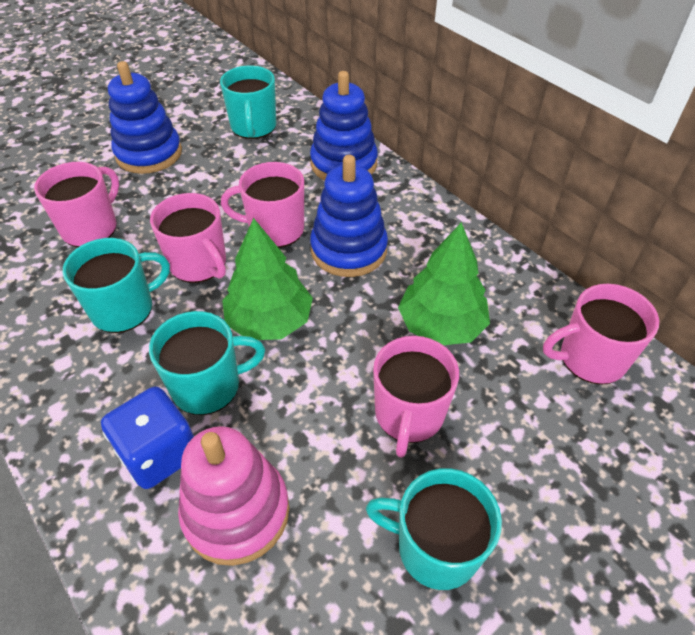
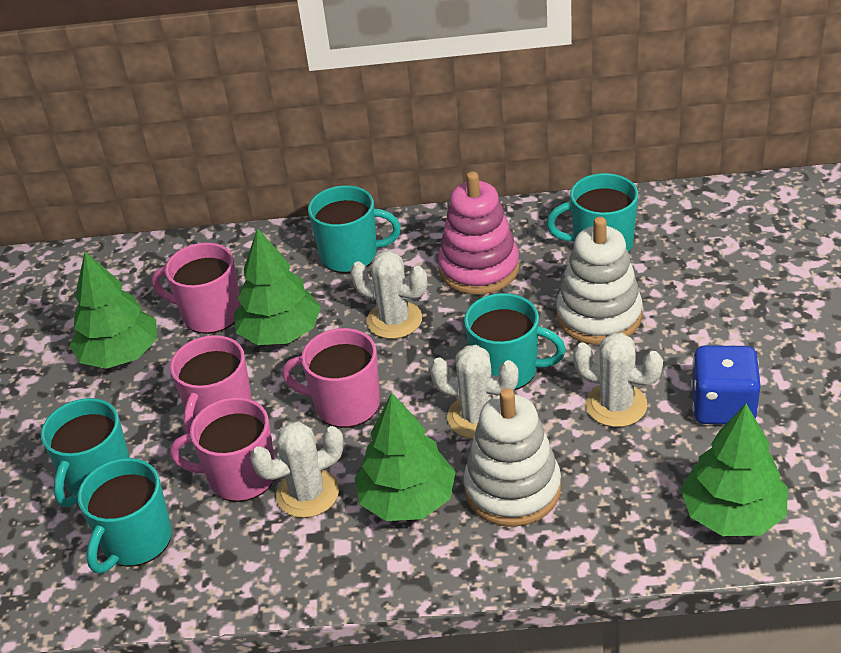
blue stacking toy: 3 -> 0
green tree: 2 -> 4
pink mug: 5 -> 4
turquoise mug: 4 -> 5
white cactus: 0 -> 4
white stacking toy: 0 -> 2

